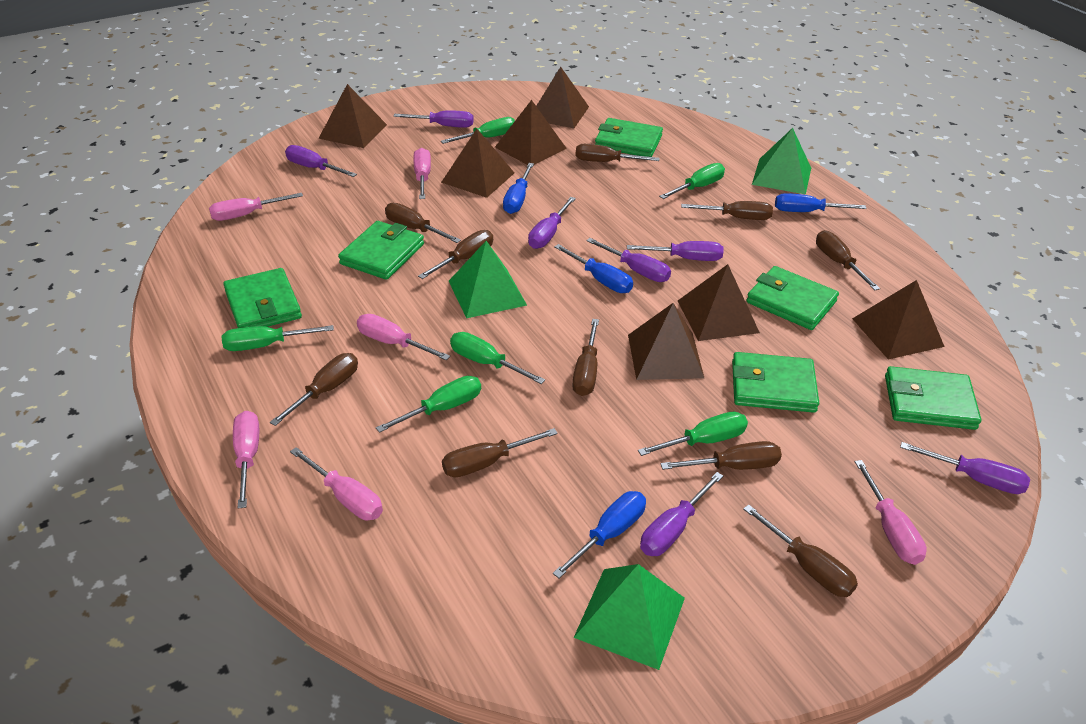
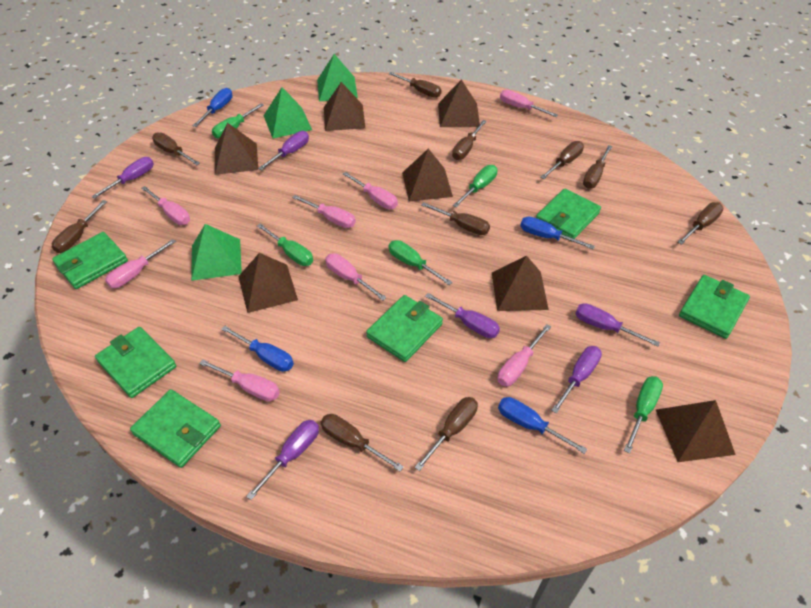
green screwdriver: 6 -> 5
pink screwdriver: 6 -> 8
purple screwdriver: 7 -> 6

